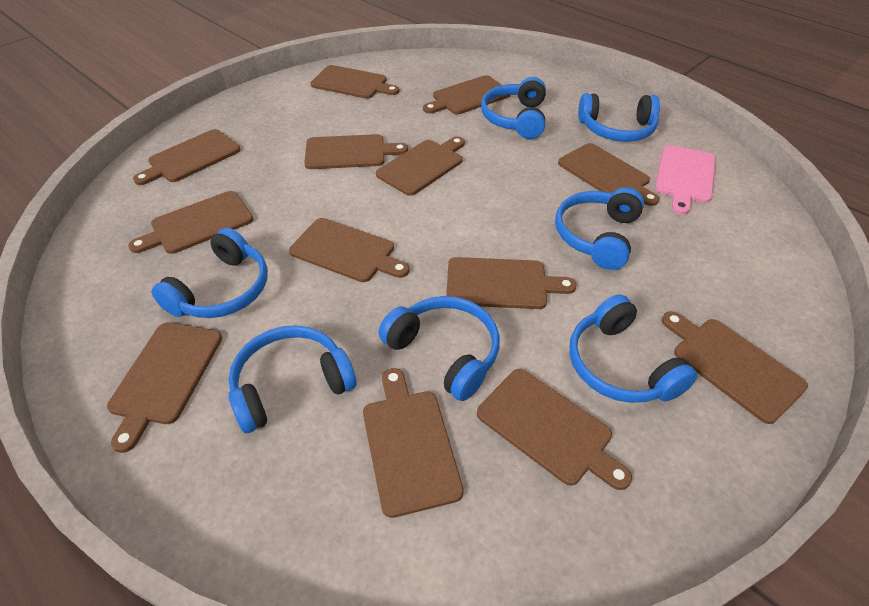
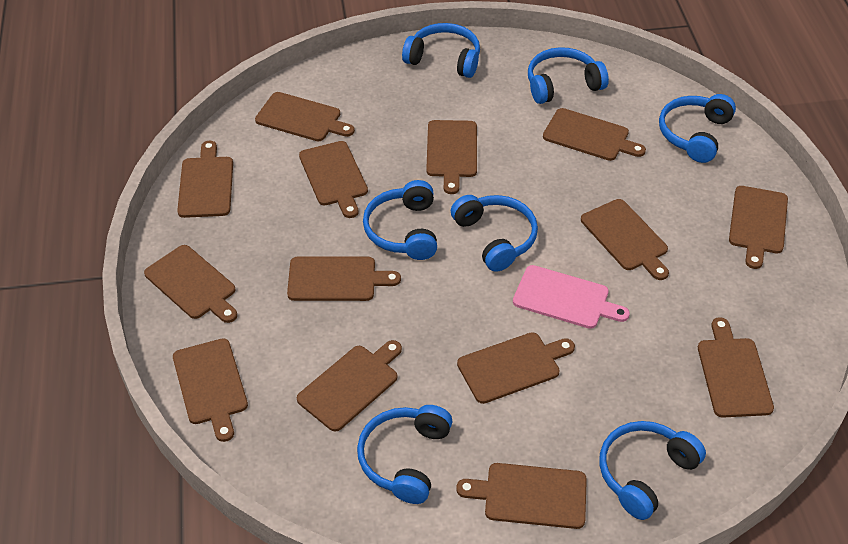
brown cutting board: 13 -> 14

